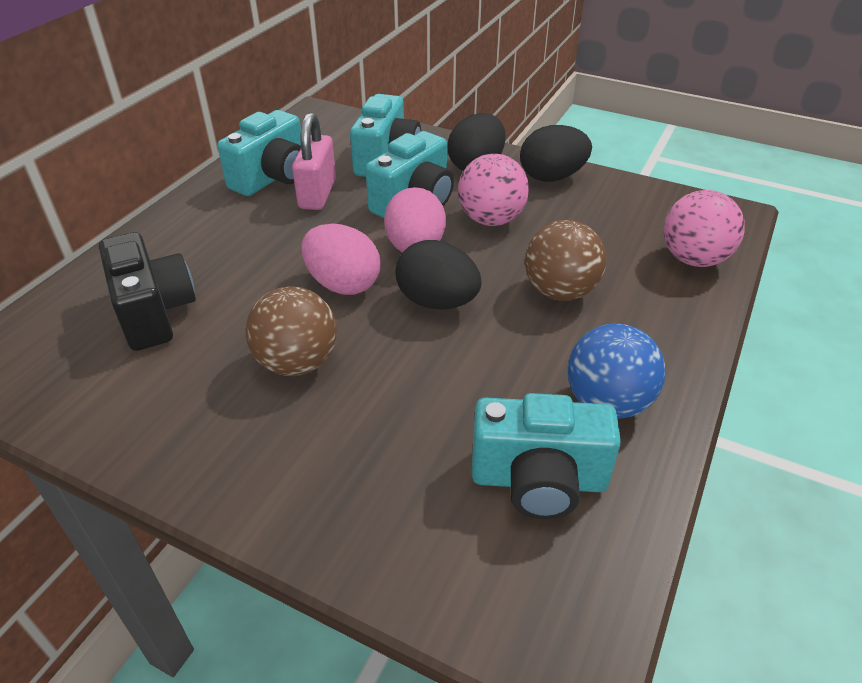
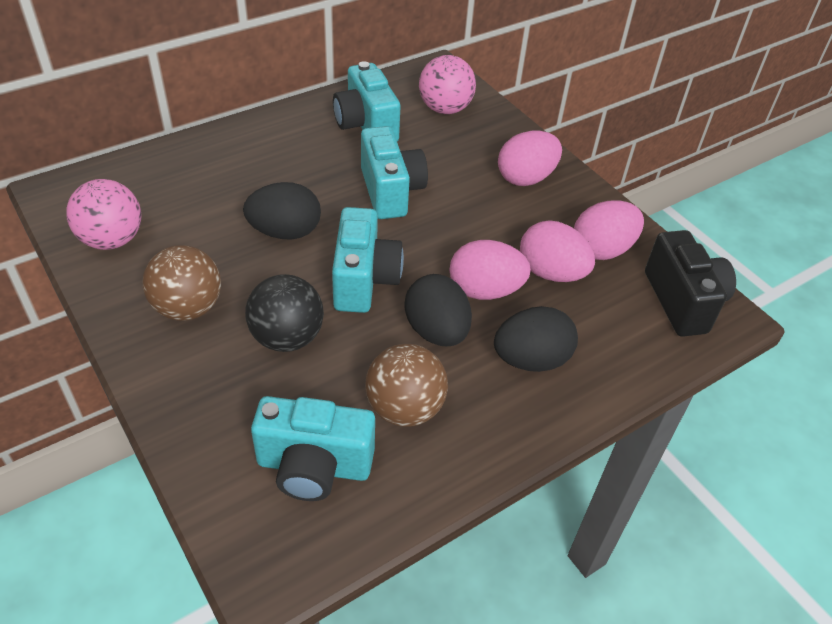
black ball: 0 -> 1
blue ball: 1 -> 0
pink egg: 2 -> 4
pink padlock: 1 -> 0

